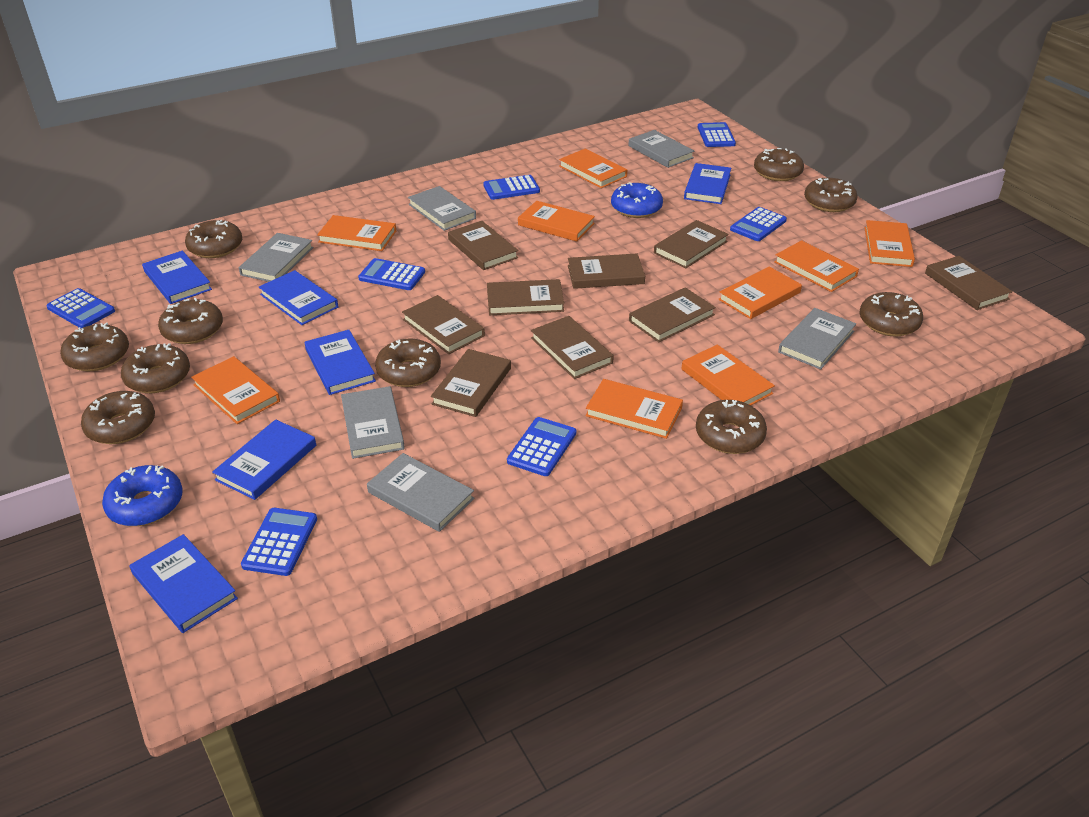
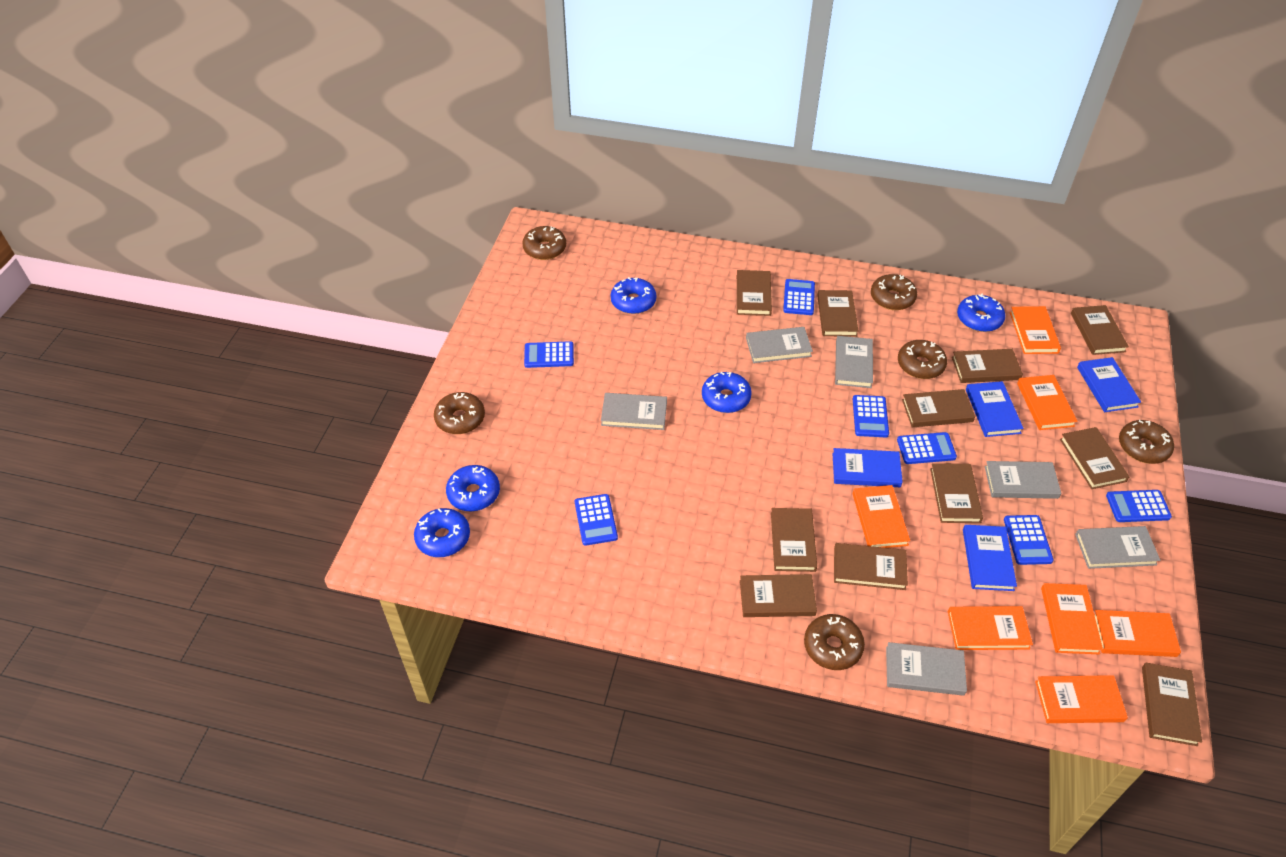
blue book: 6 -> 4
blue donut: 2 -> 5
brown book: 9 -> 11
brown donut: 10 -> 6
orange book: 9 -> 7

